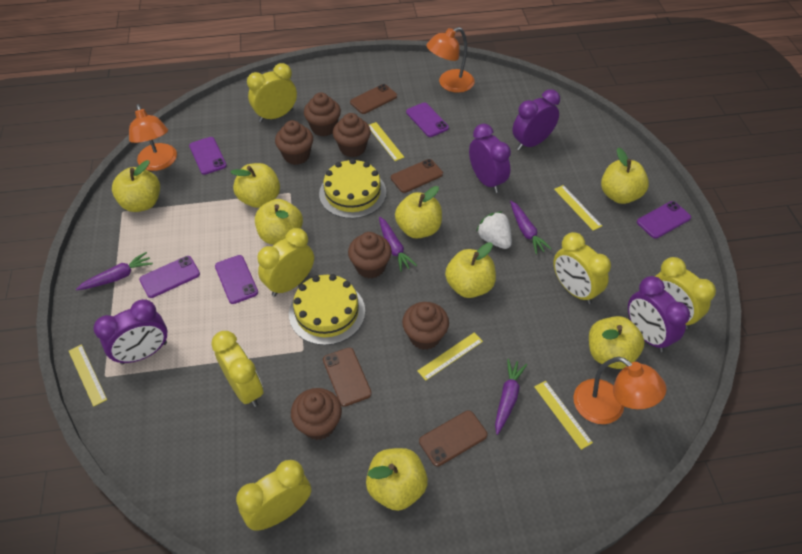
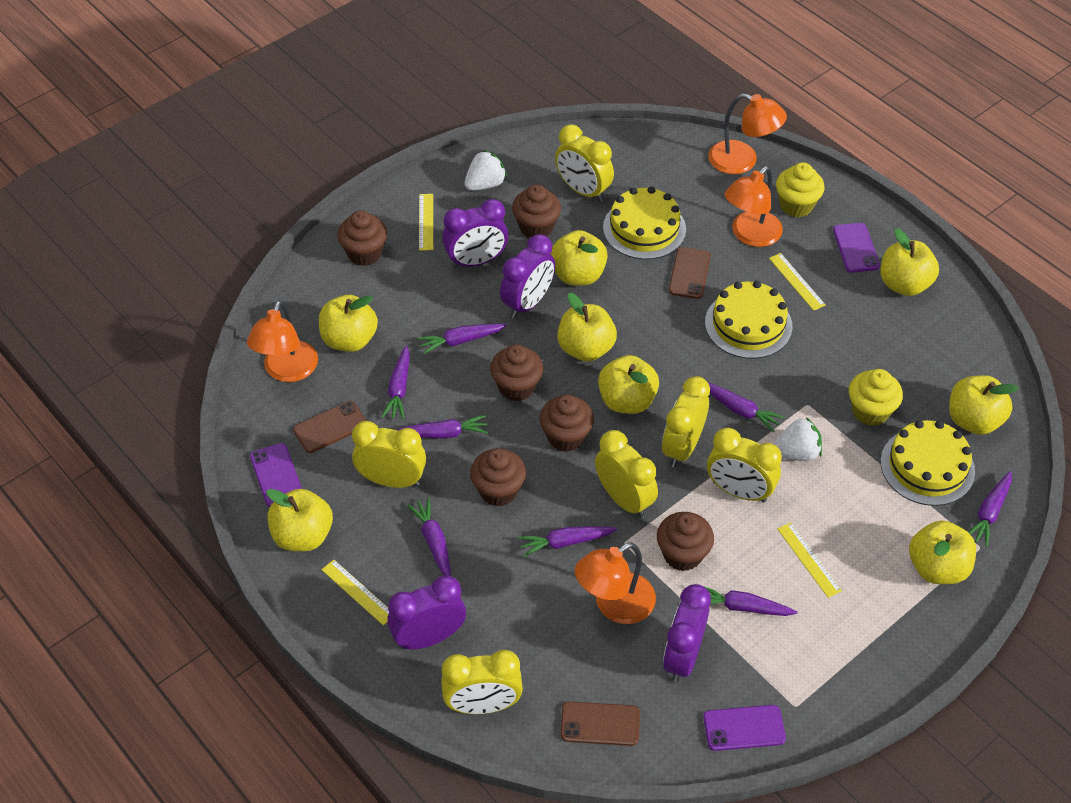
brown phone: 4 -> 3
orange lamp: 3 -> 4
purple carrot: 4 -> 8
purple phone: 5 -> 3
white strawberry: 1 -> 2
yellow cake: 2 -> 3
yellow cupcake: 0 -> 2
yellow ruler: 5 -> 4

